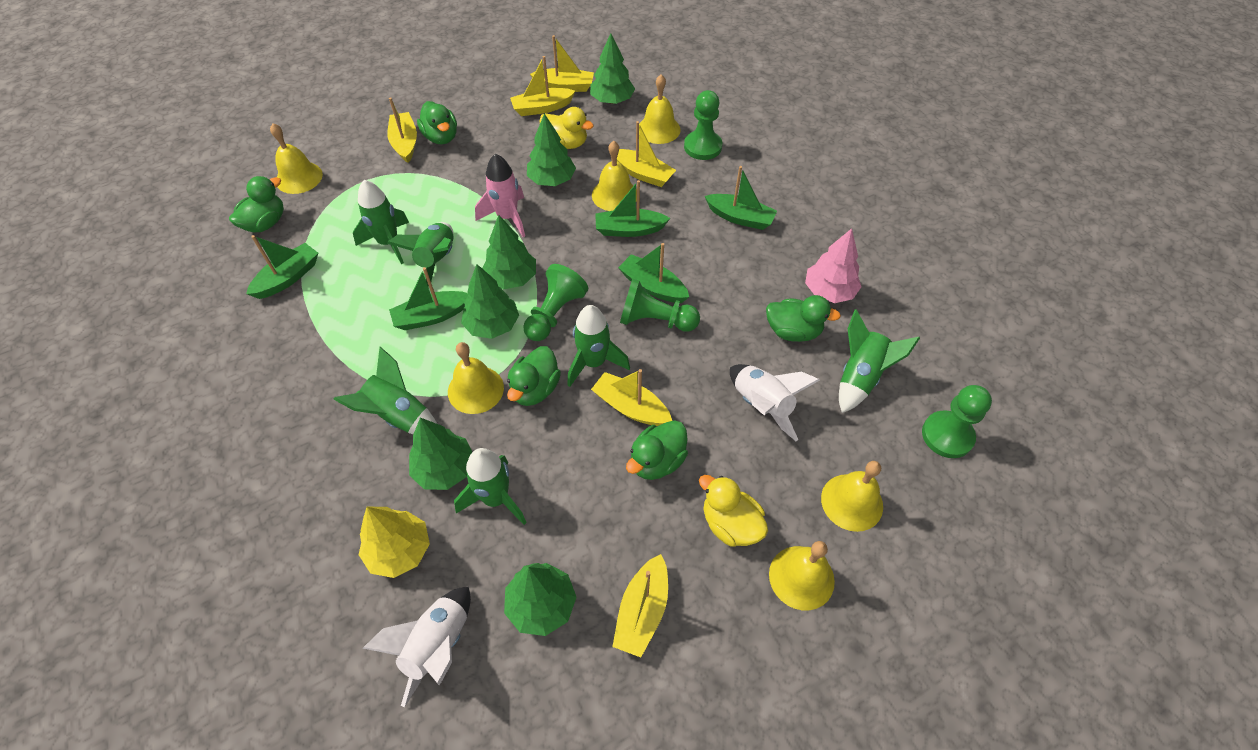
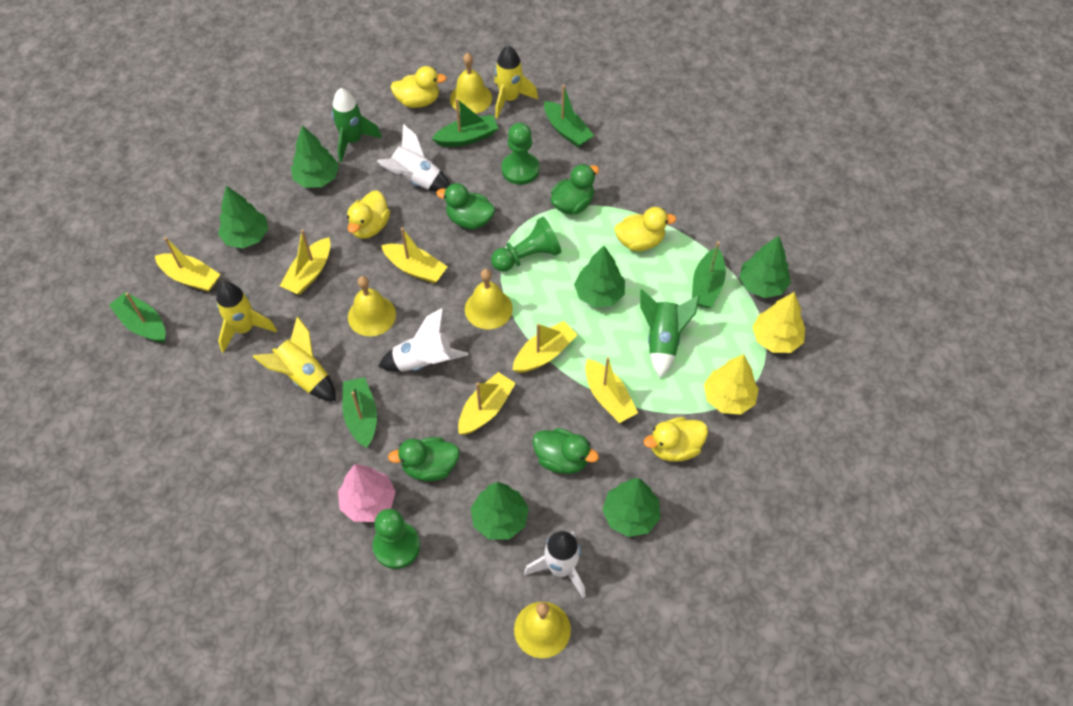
green duck: 5 -> 4
green pawn: 4 -> 3
green rocket: 6 -> 2
pink rocket: 1 -> 0
white rocket: 2 -> 3
yellow bell: 6 -> 4
yellow duck: 2 -> 4
yellow rocket: 0 -> 3
yellow tree: 1 -> 2

